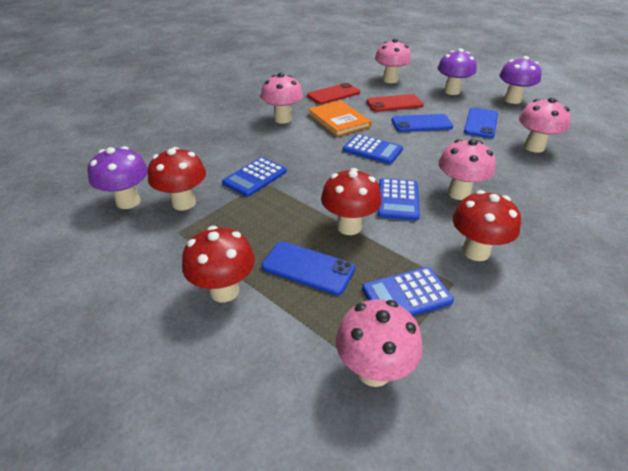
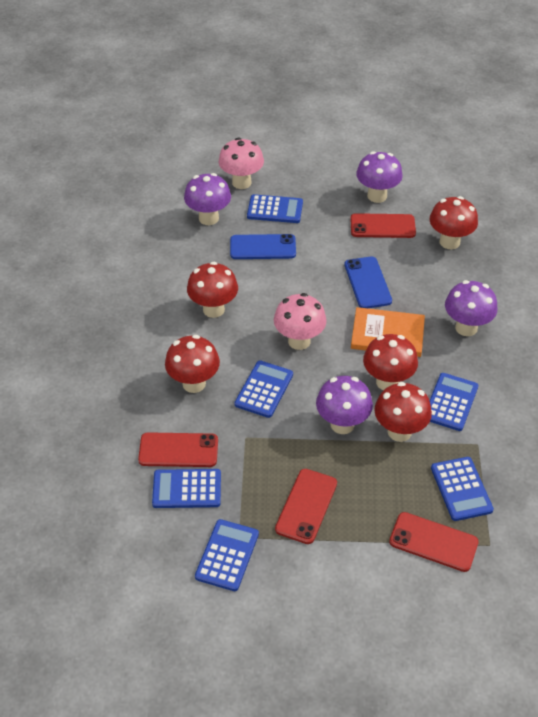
blue calculator: 4 -> 6
blue phone: 3 -> 2
pink mushroom: 5 -> 2
purple mushroom: 3 -> 4
red mushroom: 4 -> 5
red phone: 2 -> 4

